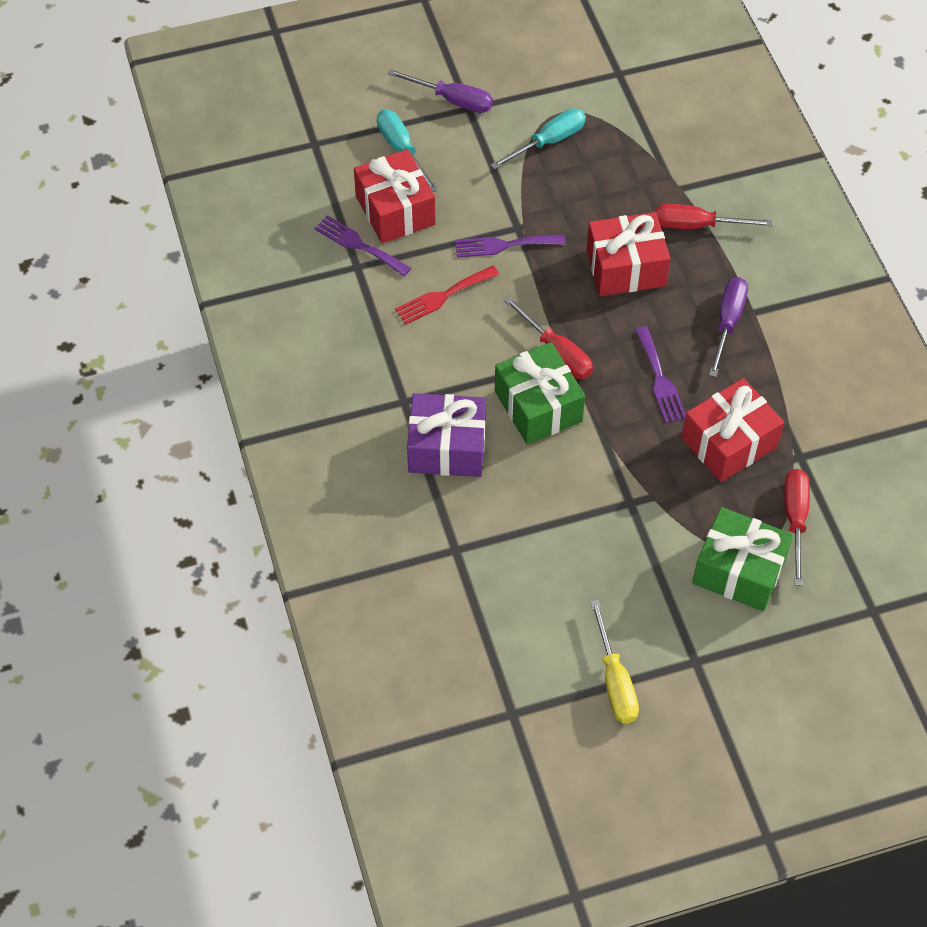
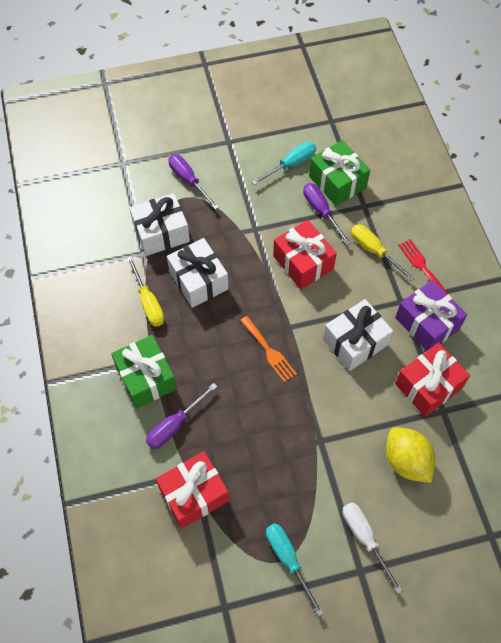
orange fork: 0 -> 1
purple fork: 3 -> 0
purple screwdriver: 2 -> 3
red screwdriver: 3 -> 0
white gift: 0 -> 3
white screwdriver: 0 -> 1
yellow lemon: 0 -> 1
yellow screwdriver: 1 -> 2

